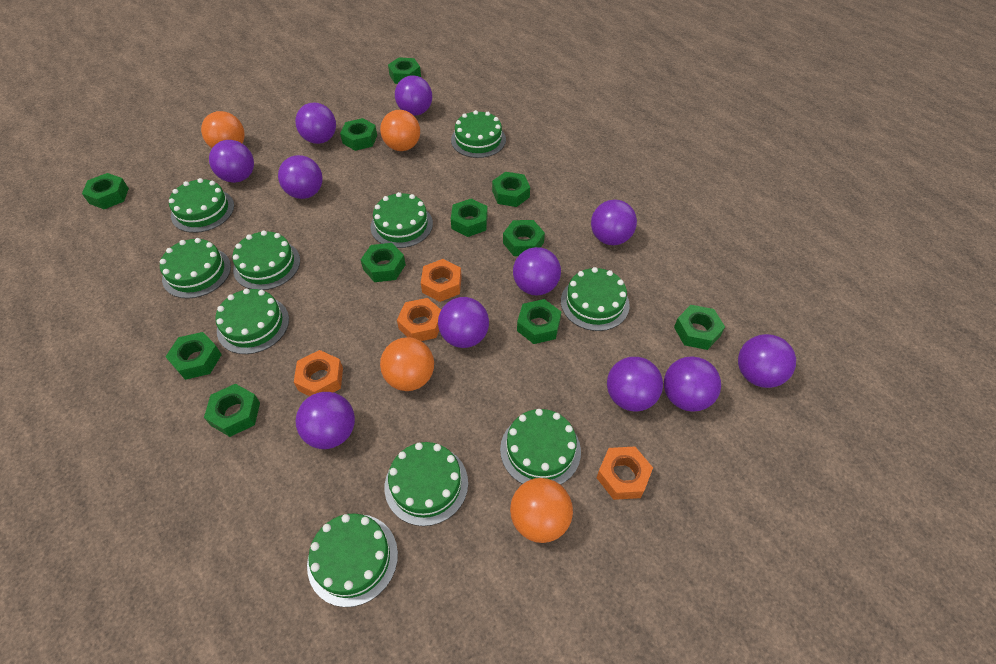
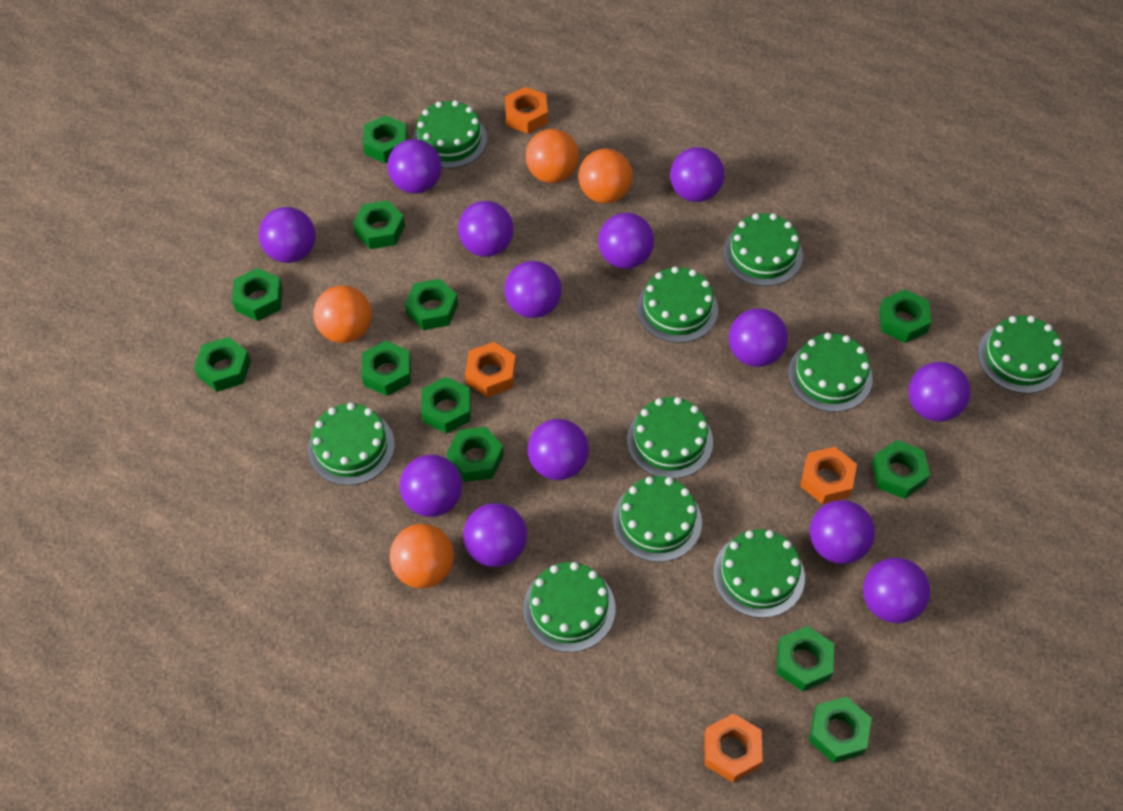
green nut: 11 -> 12
purple ball: 11 -> 13

